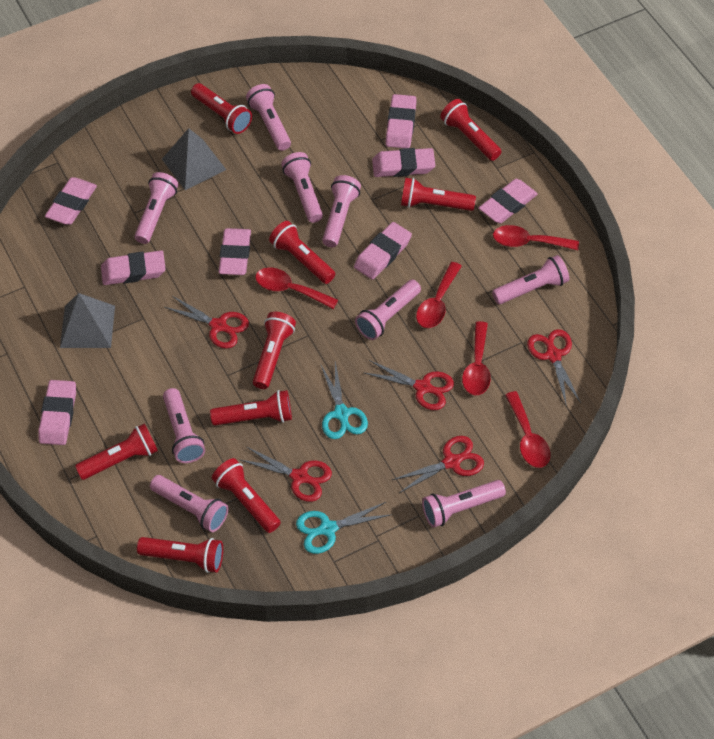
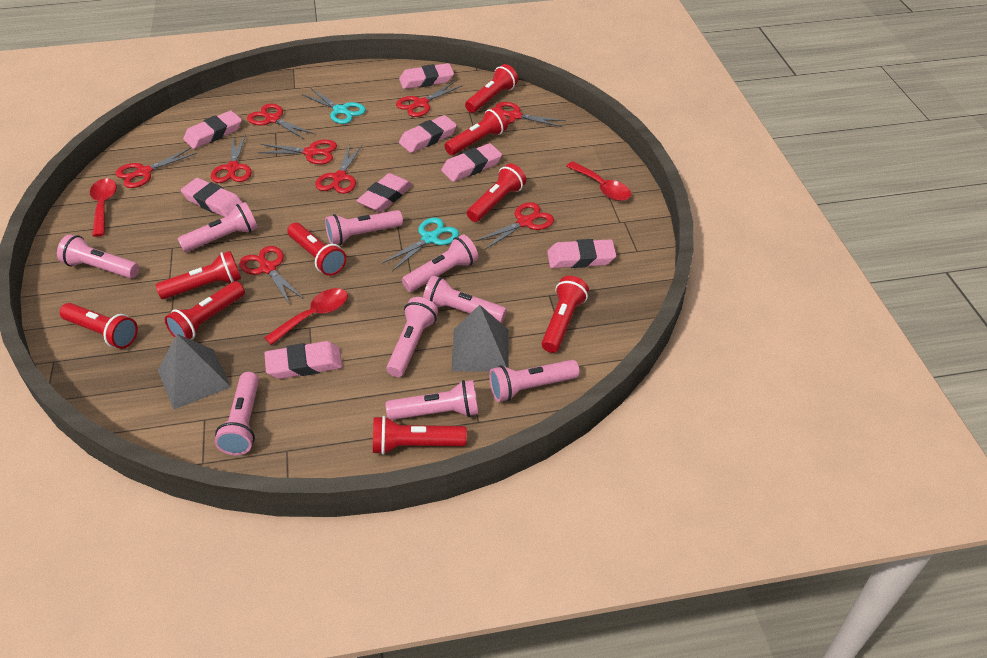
red scissors: 5 -> 9
red spoon: 5 -> 3

